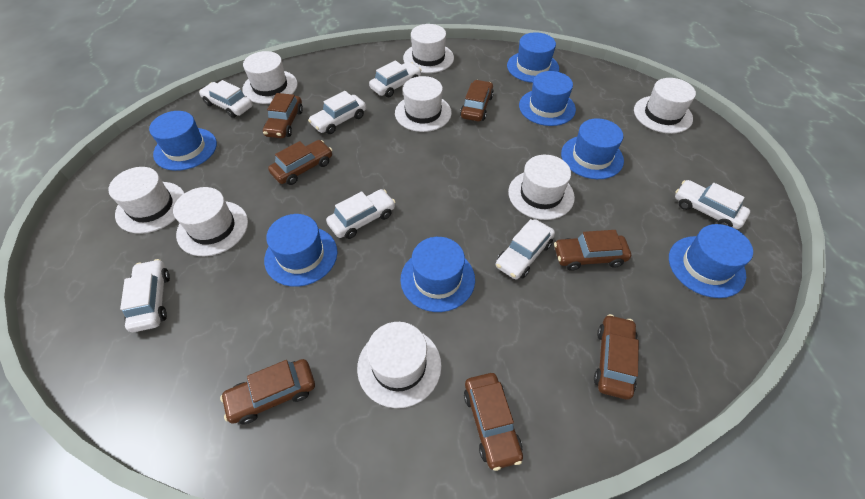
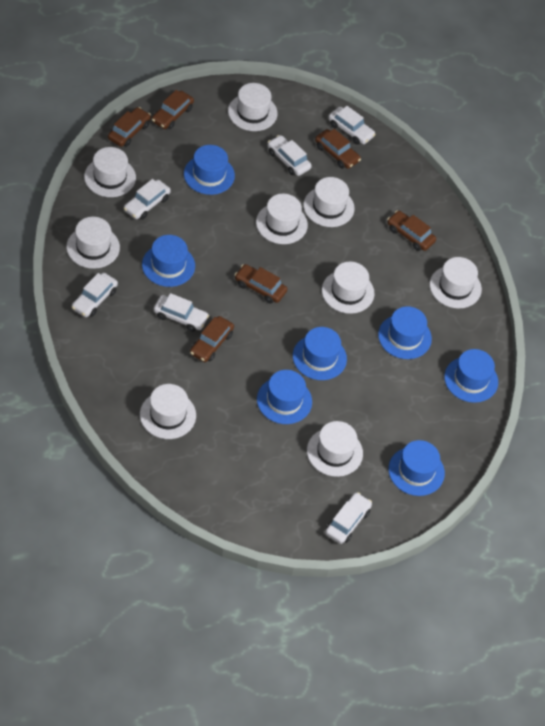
brown car: 7 -> 6
white car: 7 -> 6
white hat: 8 -> 9

